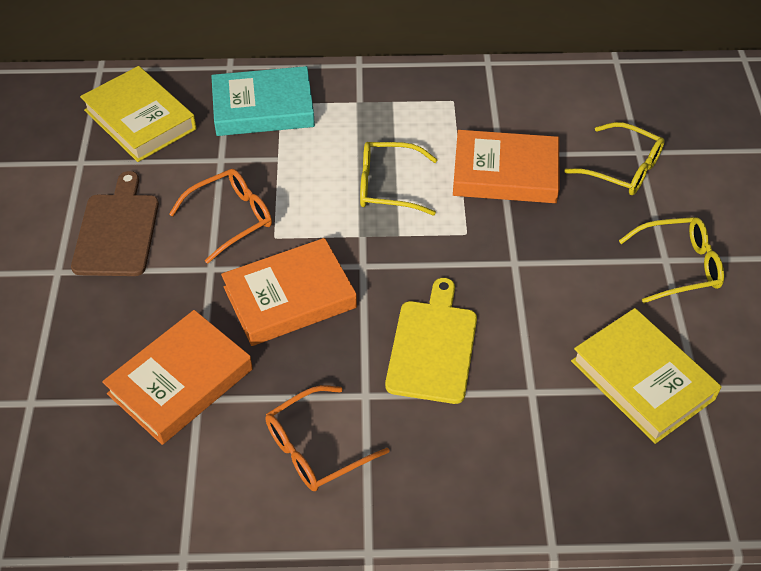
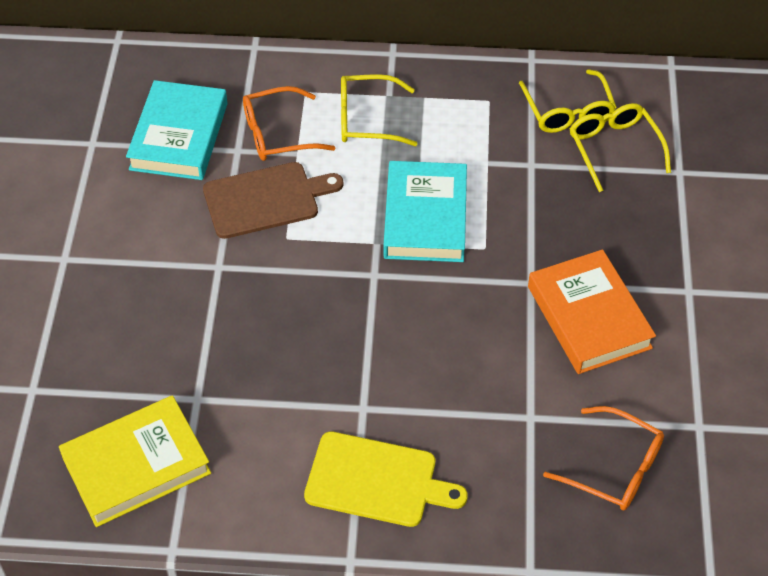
orange book: 3 -> 1
turquoise book: 1 -> 2
yellow book: 2 -> 1

